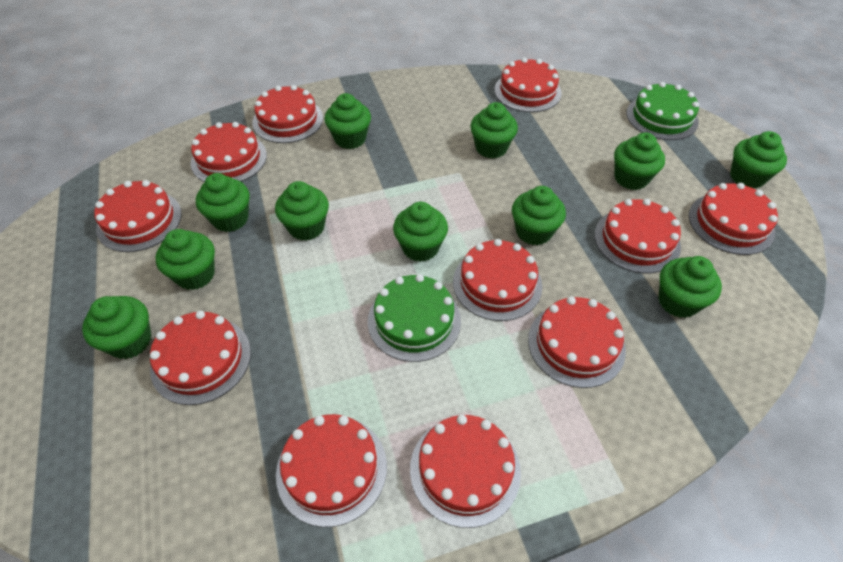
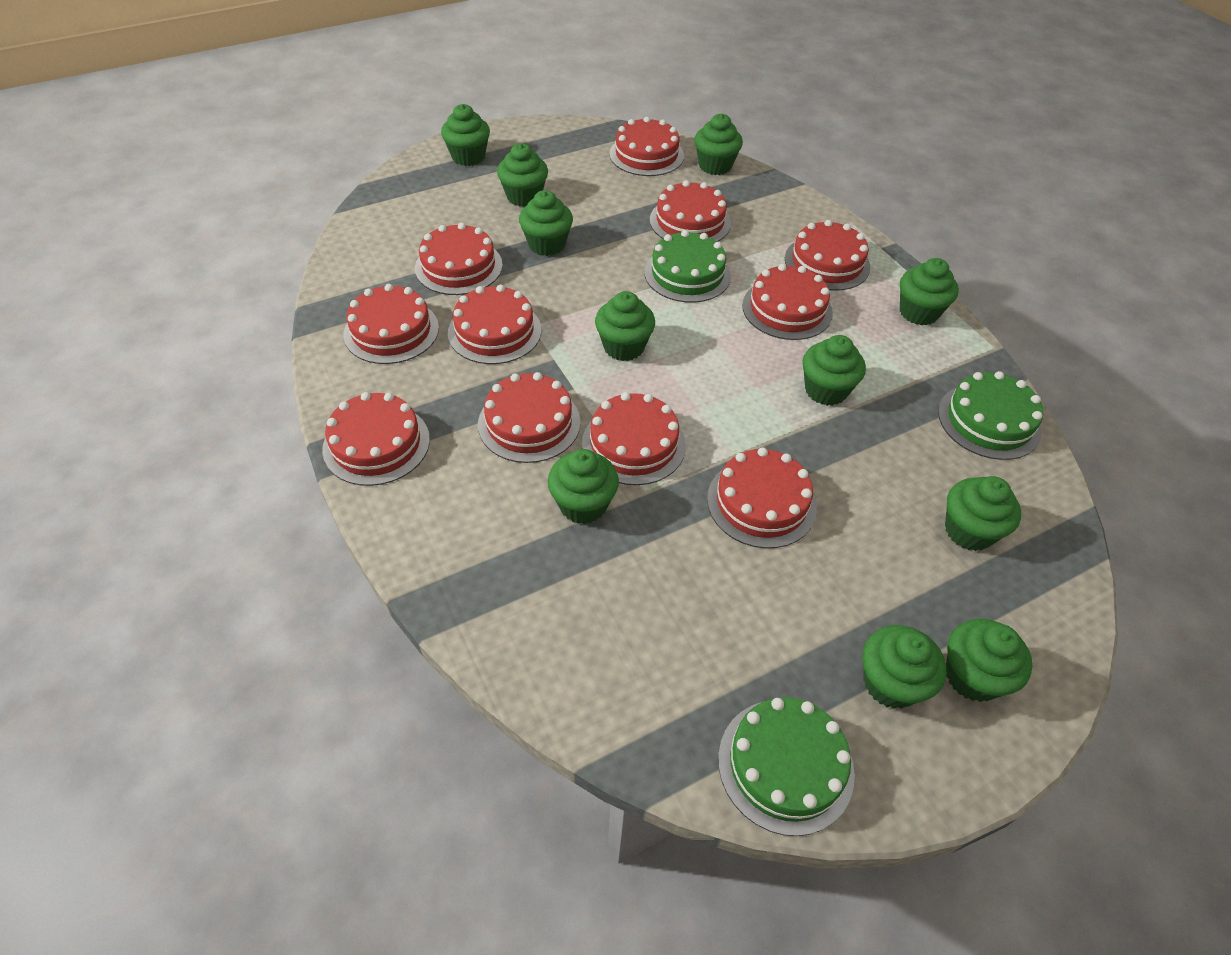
green cake: 2 -> 3

